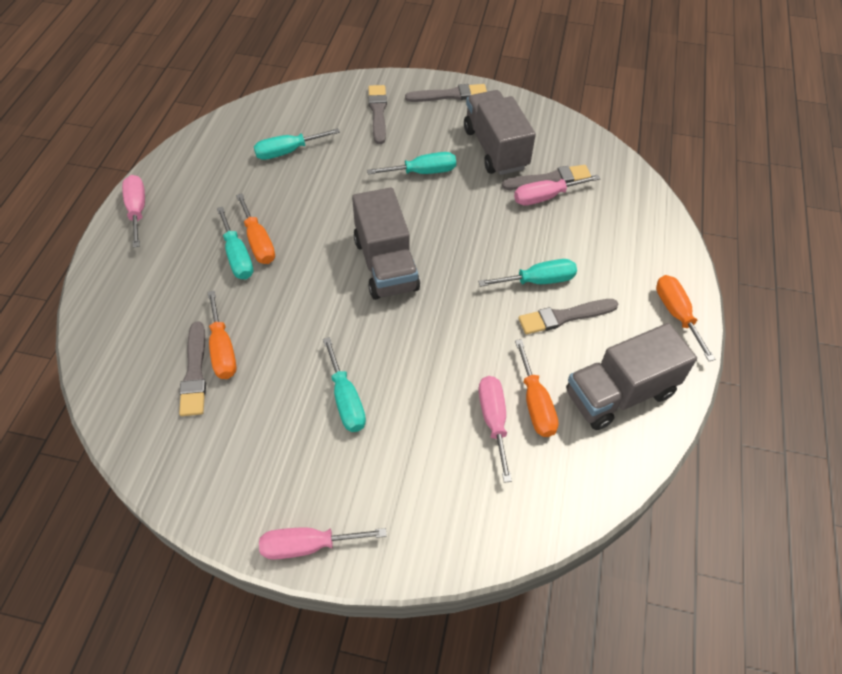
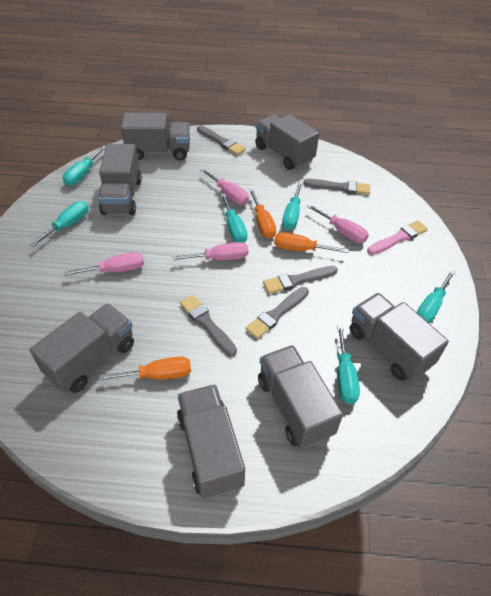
grey truck: 3 -> 7
orange screwdriver: 4 -> 3
pink brush: 0 -> 1
turquoise screwdriver: 5 -> 6

